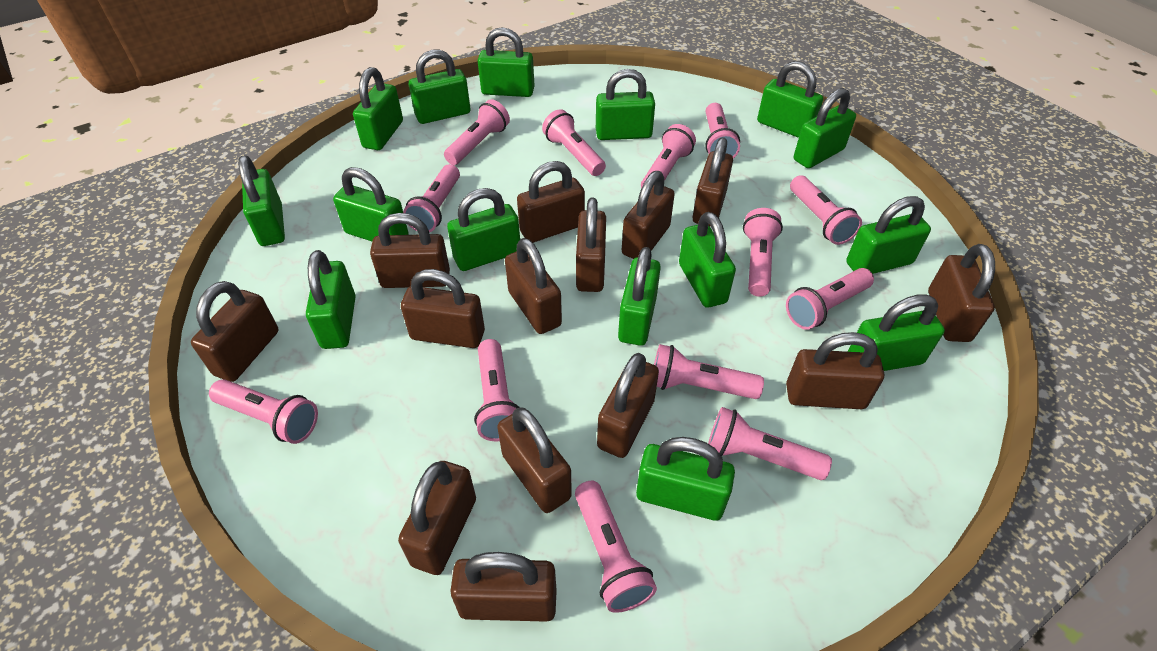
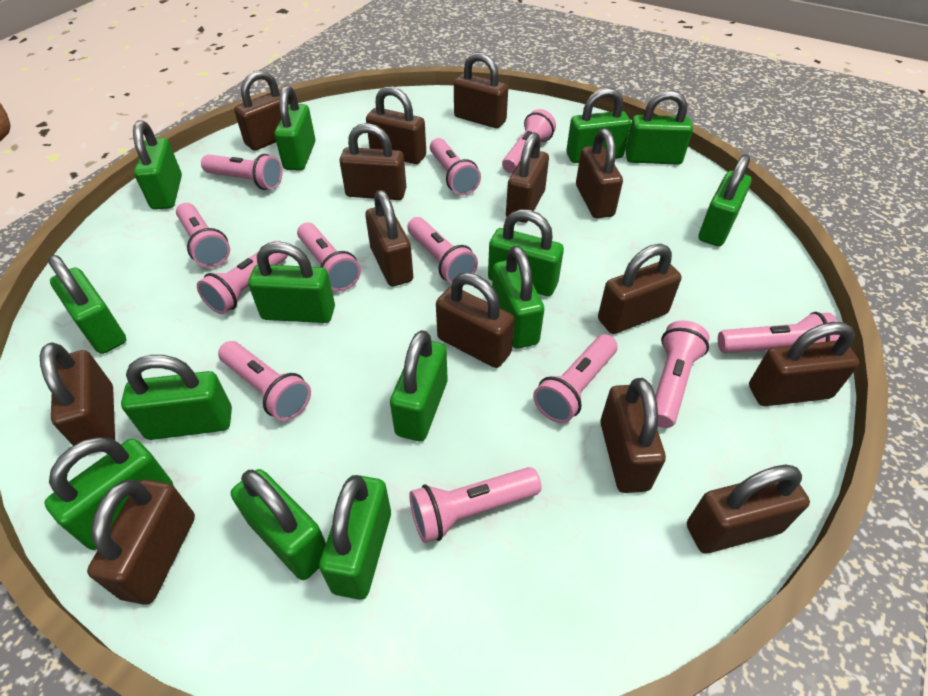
green padlock: 15 -> 14
pink flashlight: 13 -> 12

